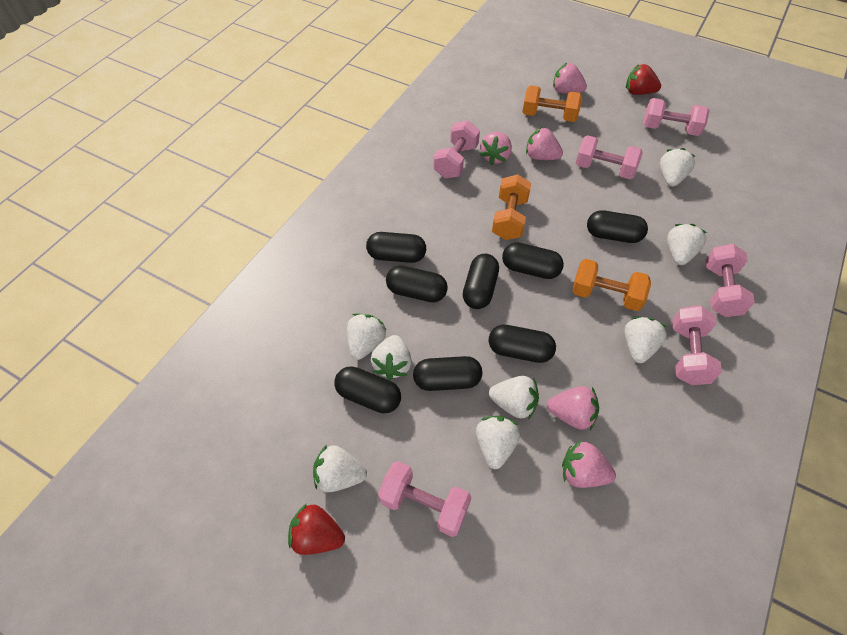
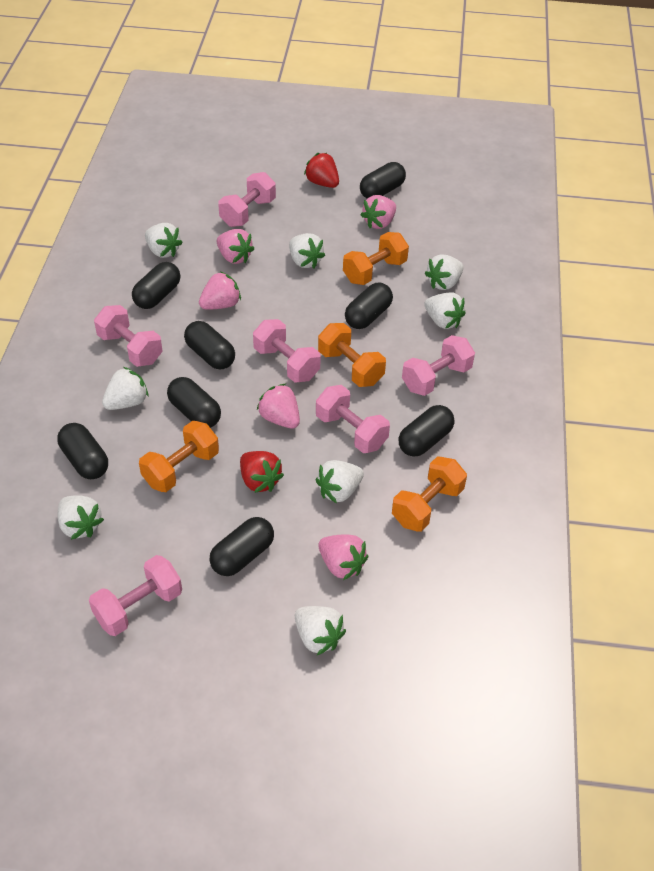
orange dumbbell: 3 -> 4

